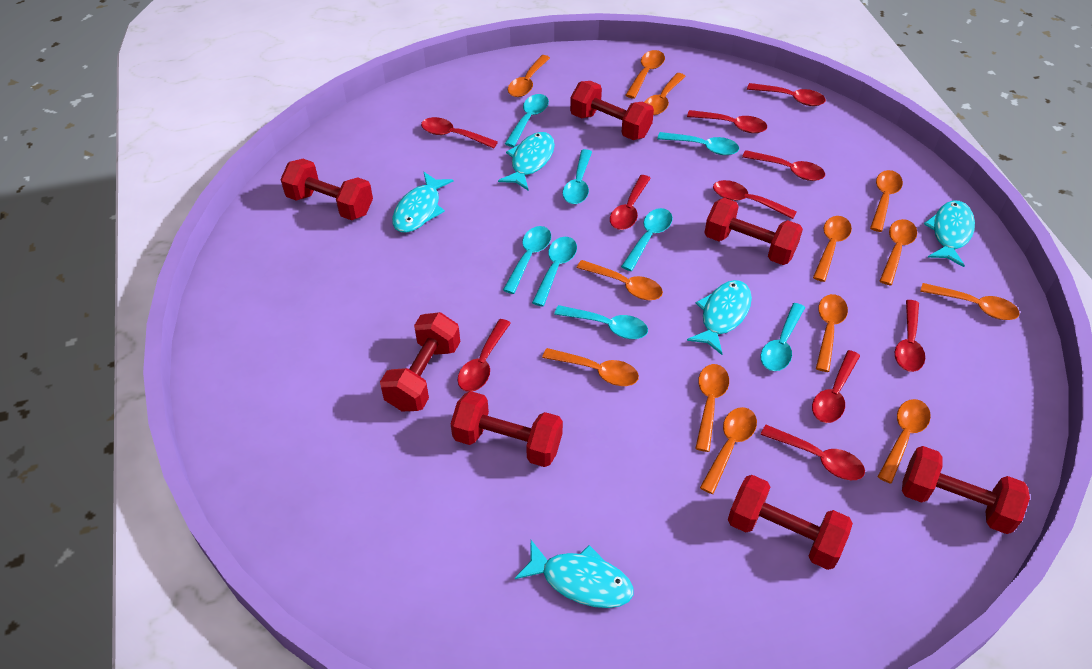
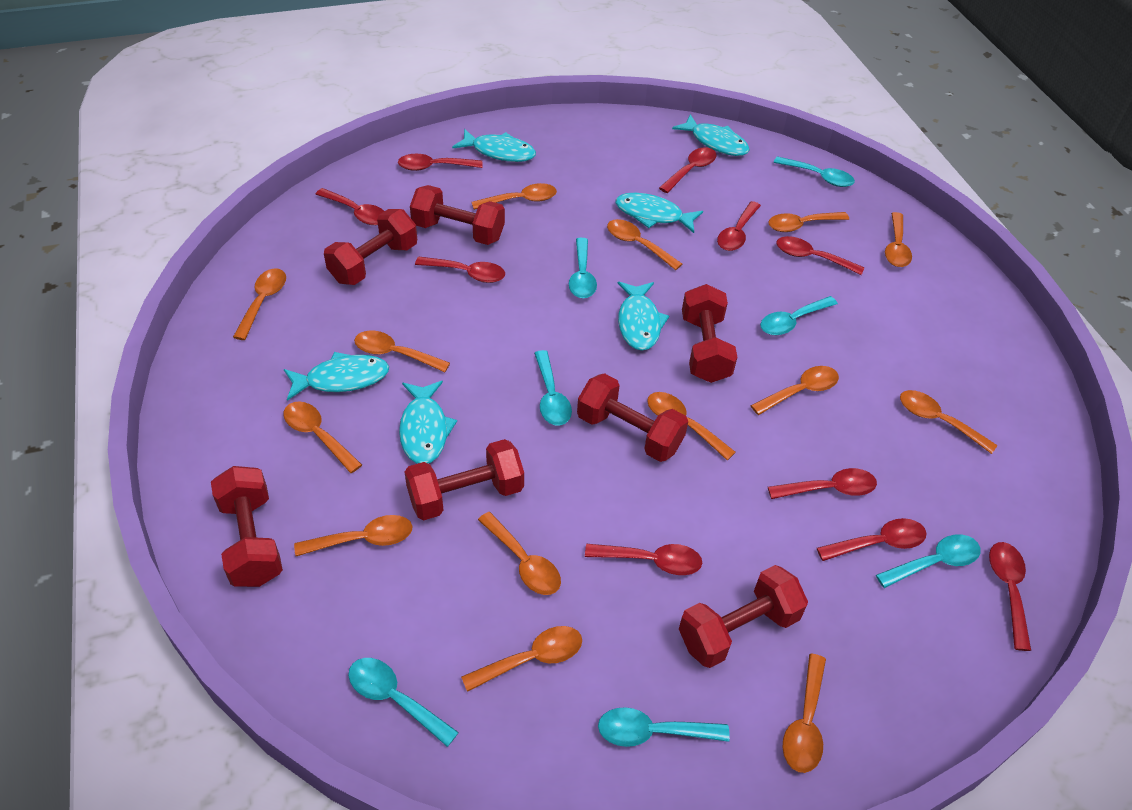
orange spoon: 13 -> 14
turquoise fish: 5 -> 6
turquoise spoon: 8 -> 7

